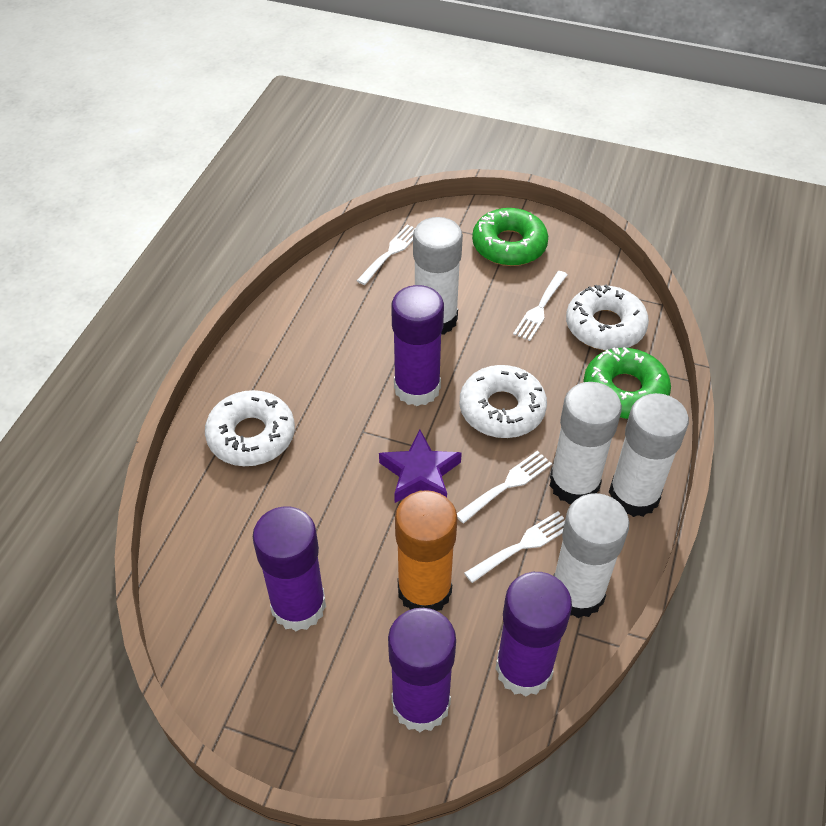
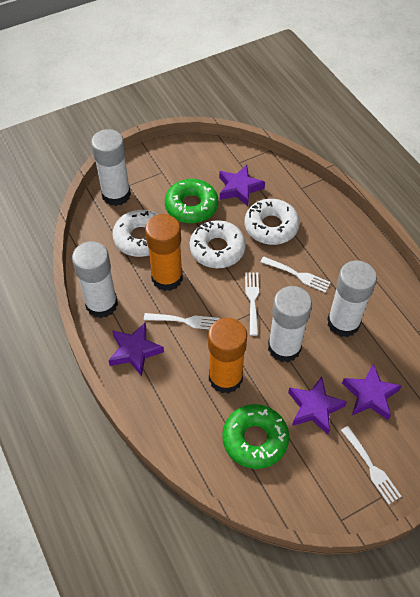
orange glue stick: 1 -> 2
purple glue stick: 4 -> 0
purple star: 1 -> 4

